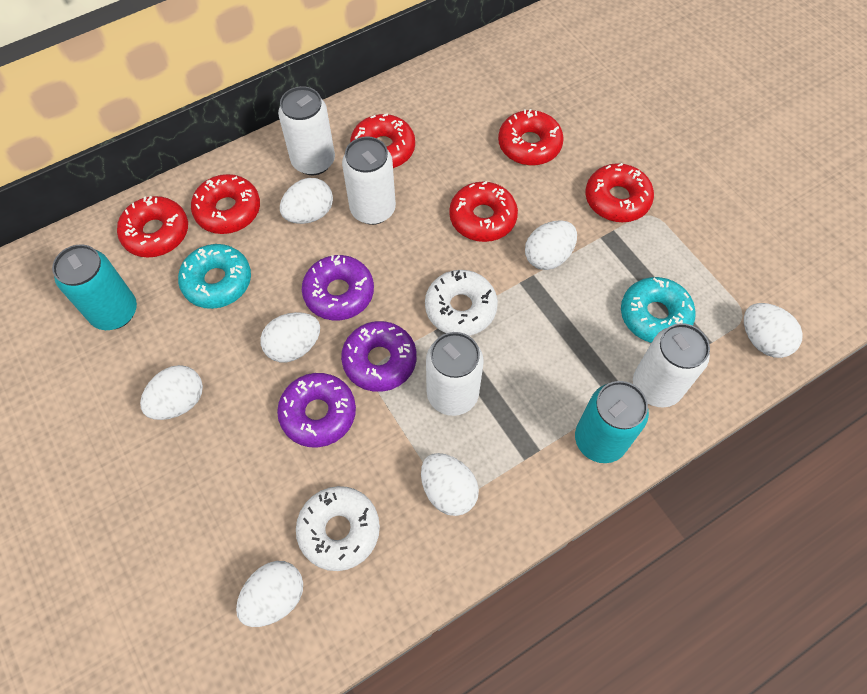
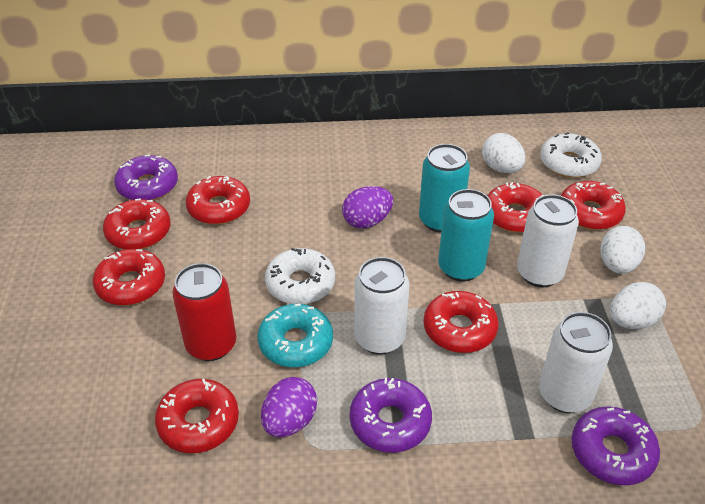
purple egg: 0 -> 2
red can: 0 -> 1
red donut: 6 -> 7
turquoise donut: 2 -> 1
white can: 4 -> 3
white egg: 7 -> 3

